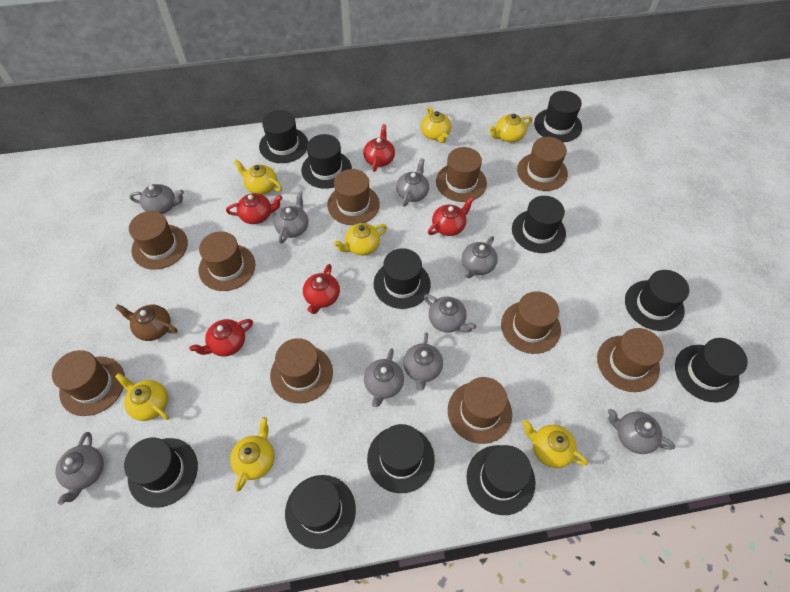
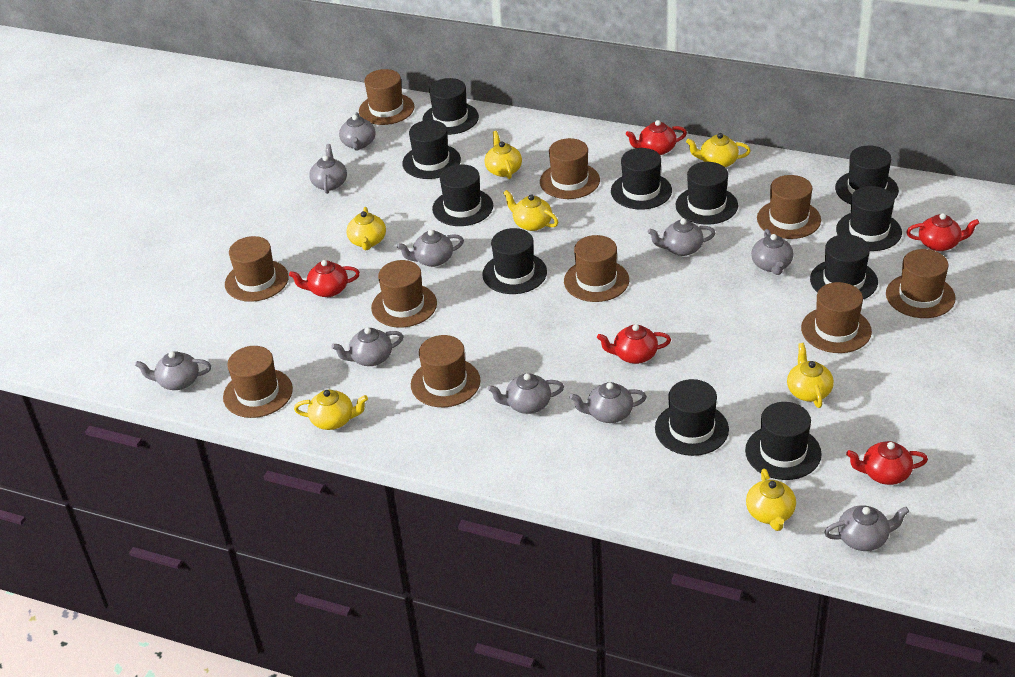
brown teapot: 1 -> 0
grey teapot: 9 -> 10

